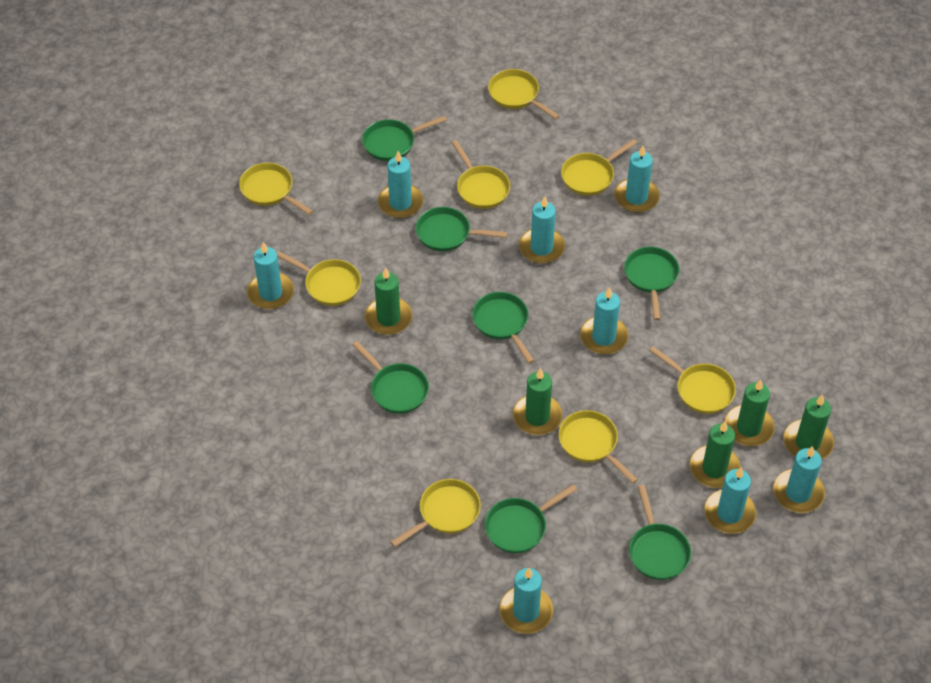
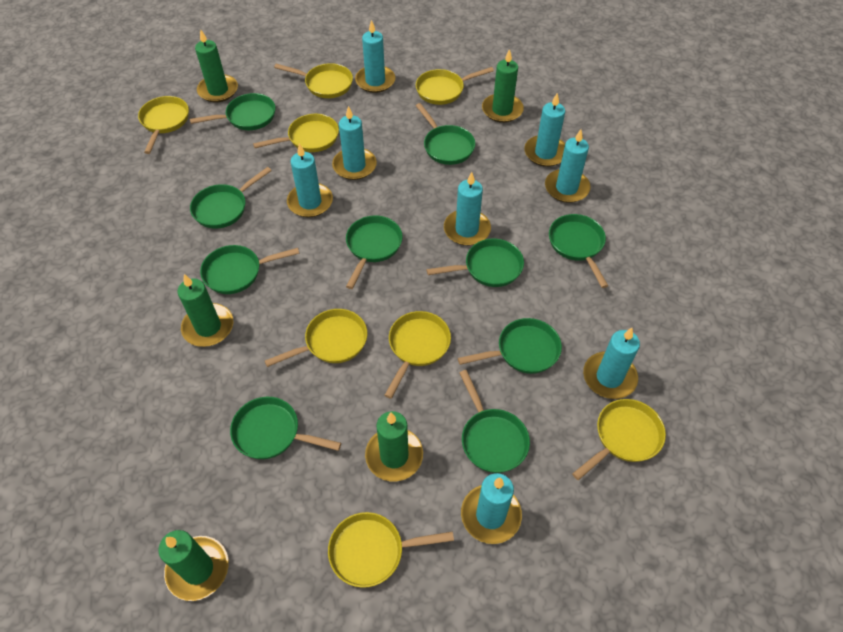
green pan: 7 -> 10

